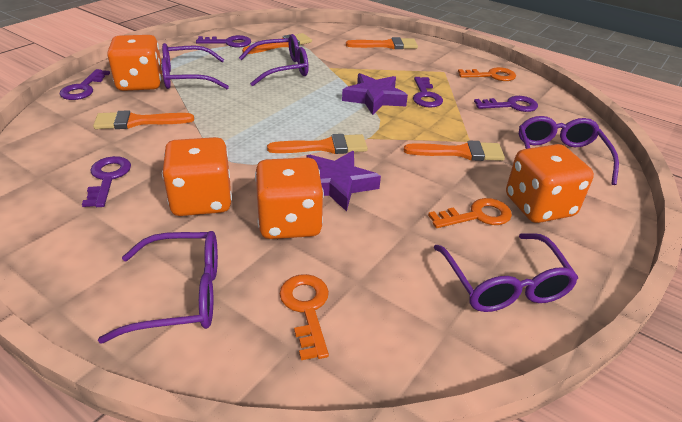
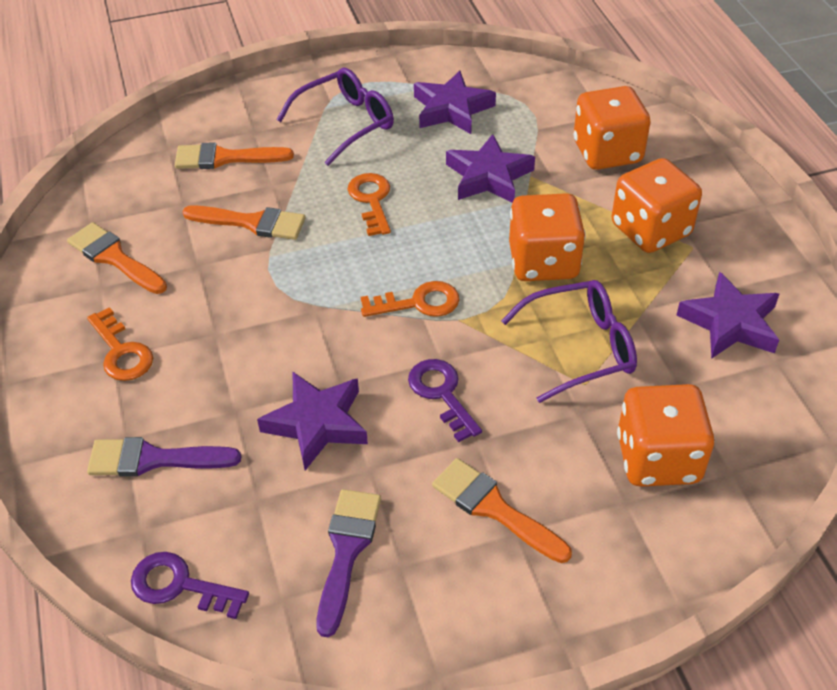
orange brush: 5 -> 4
purple brush: 0 -> 2
purple glasses: 5 -> 2
purple key: 5 -> 2
purple star: 2 -> 4

